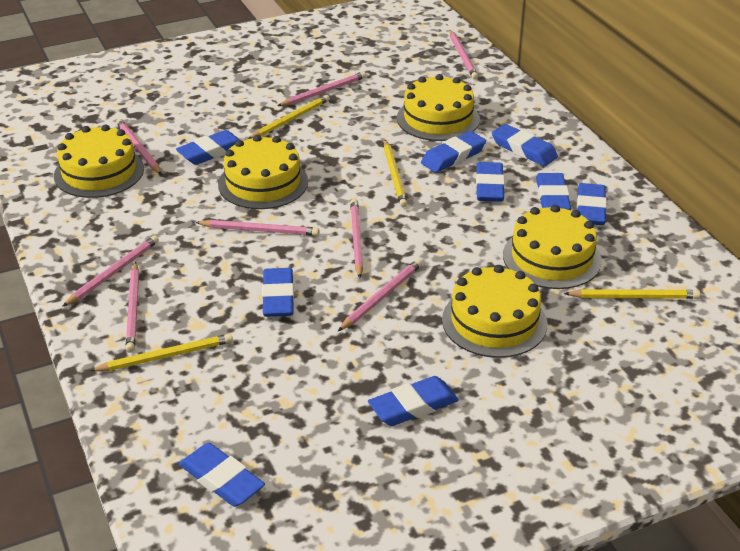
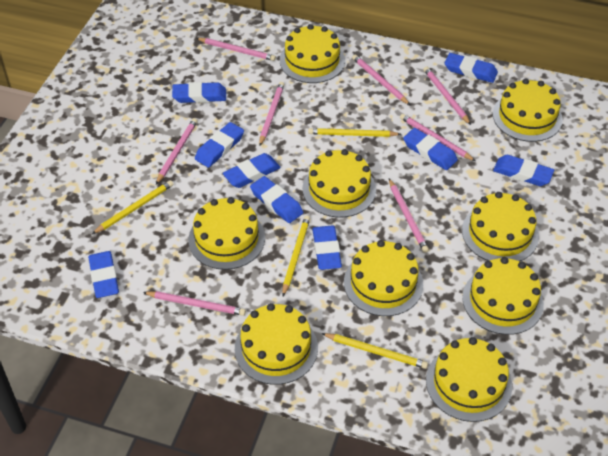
yellow cake: 5 -> 9

